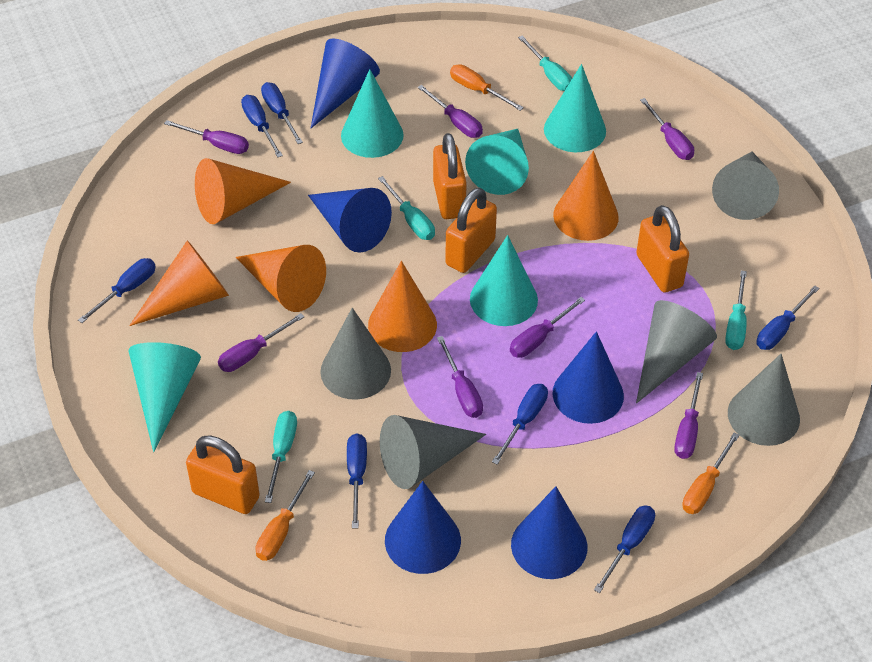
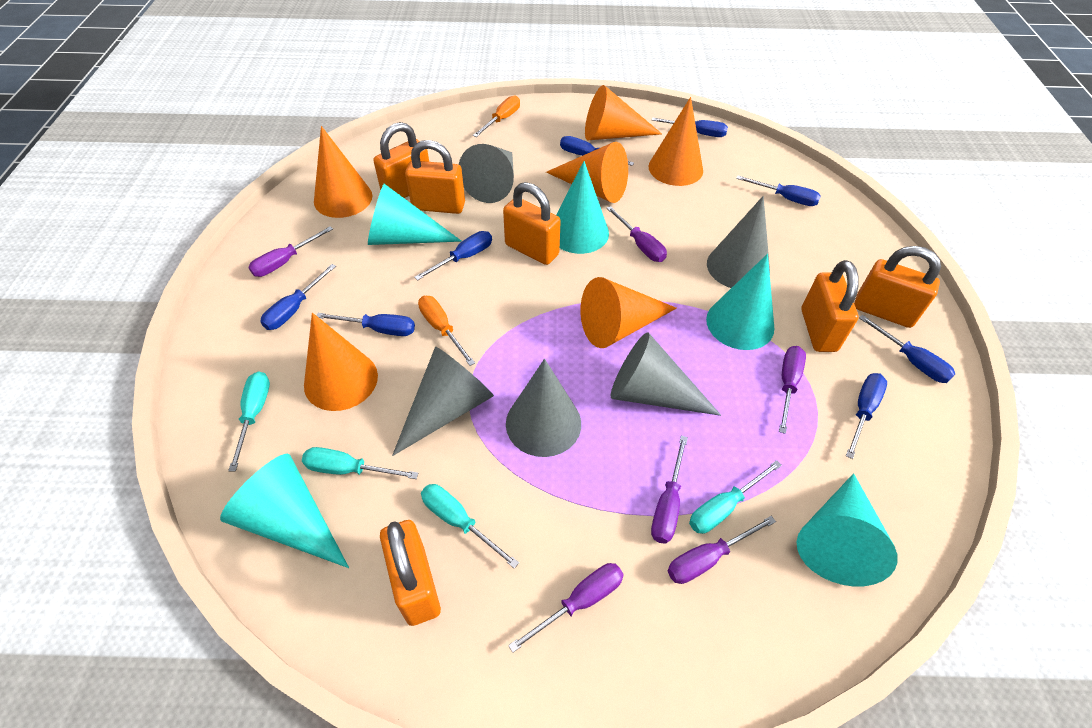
blue cone: 5 -> 0
blue screwdriver: 7 -> 8
orange cone: 5 -> 6
orange padlock: 4 -> 6
orange screwdriver: 3 -> 2
purple screwdriver: 7 -> 6

